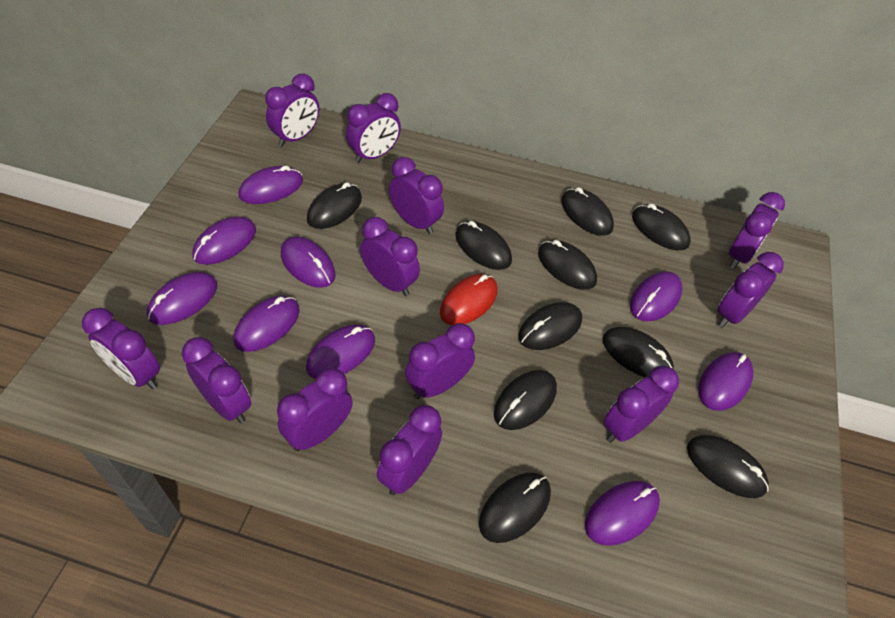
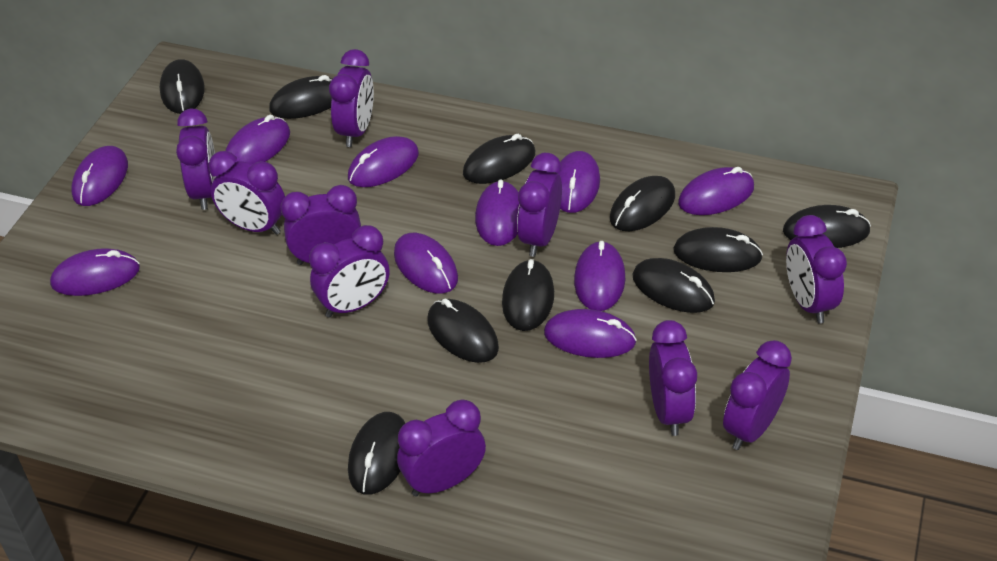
purple clock: 12 -> 10
purple mouse: 9 -> 10
red mouse: 1 -> 0

